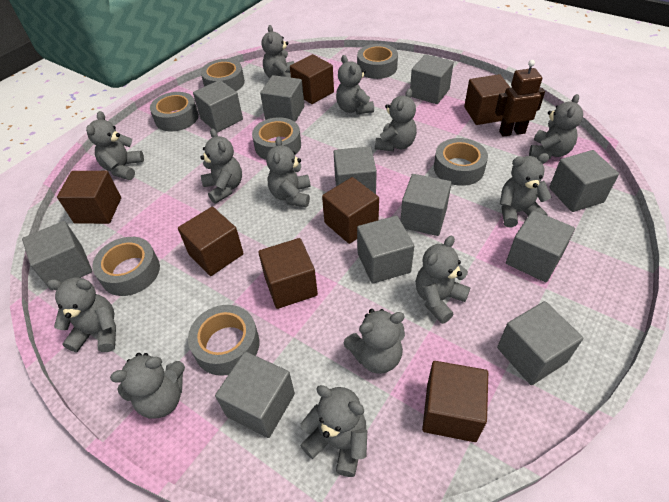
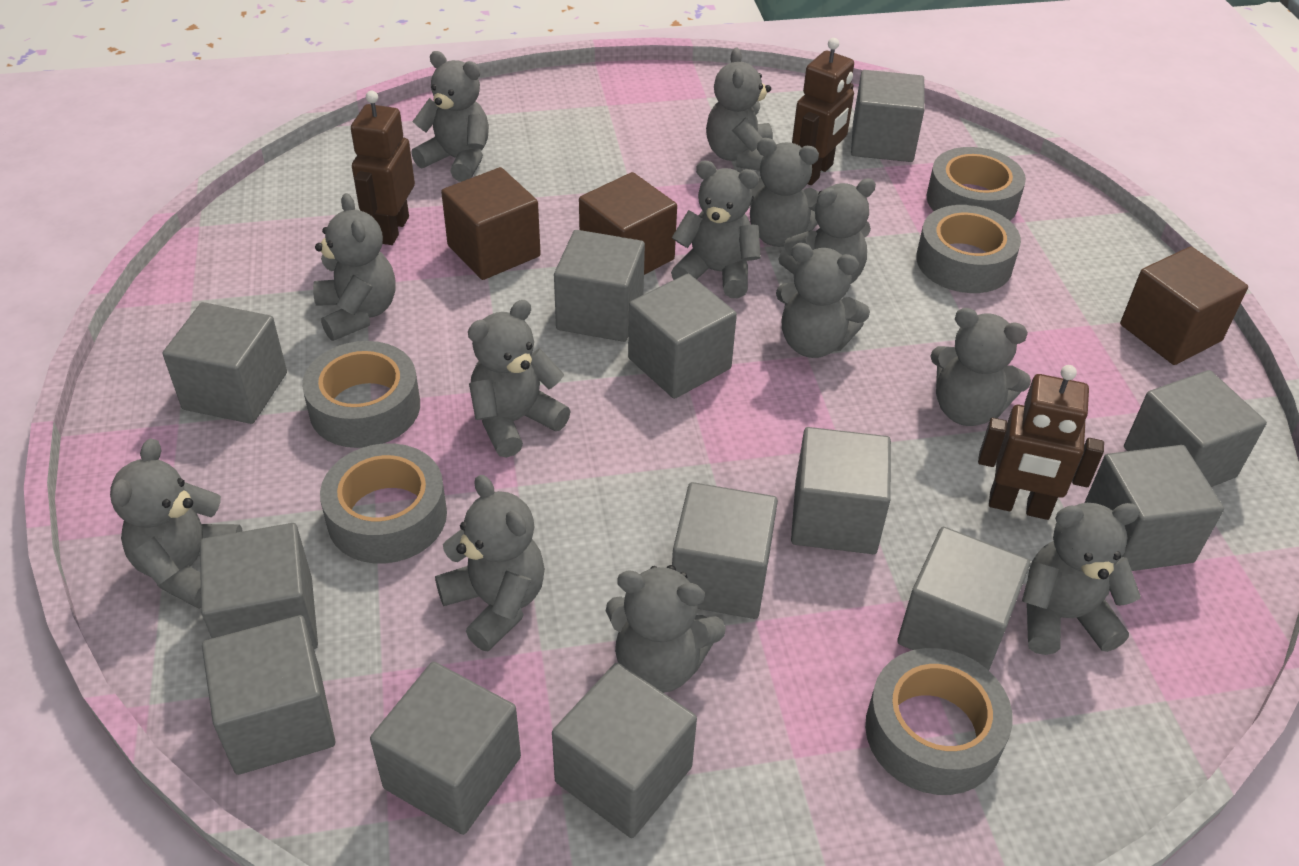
brown cube: 7 -> 3
brown robot: 1 -> 3
grey cube: 11 -> 13
grey tape: 7 -> 5

